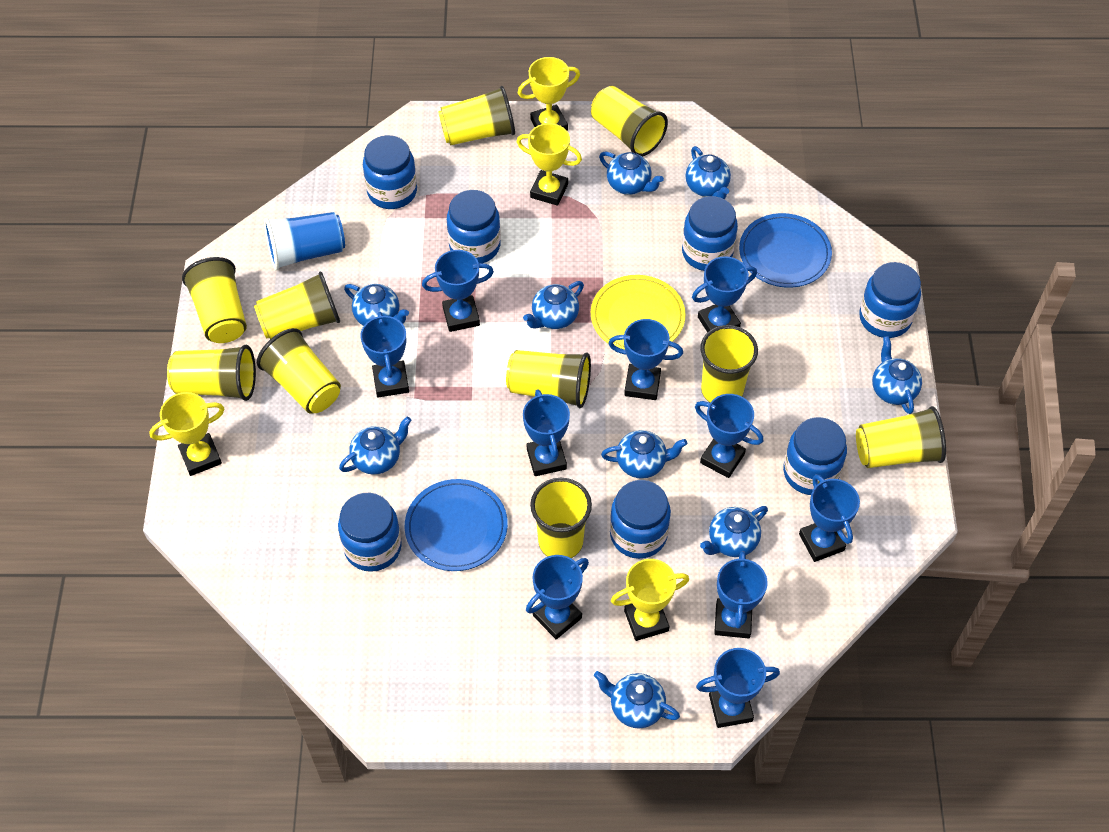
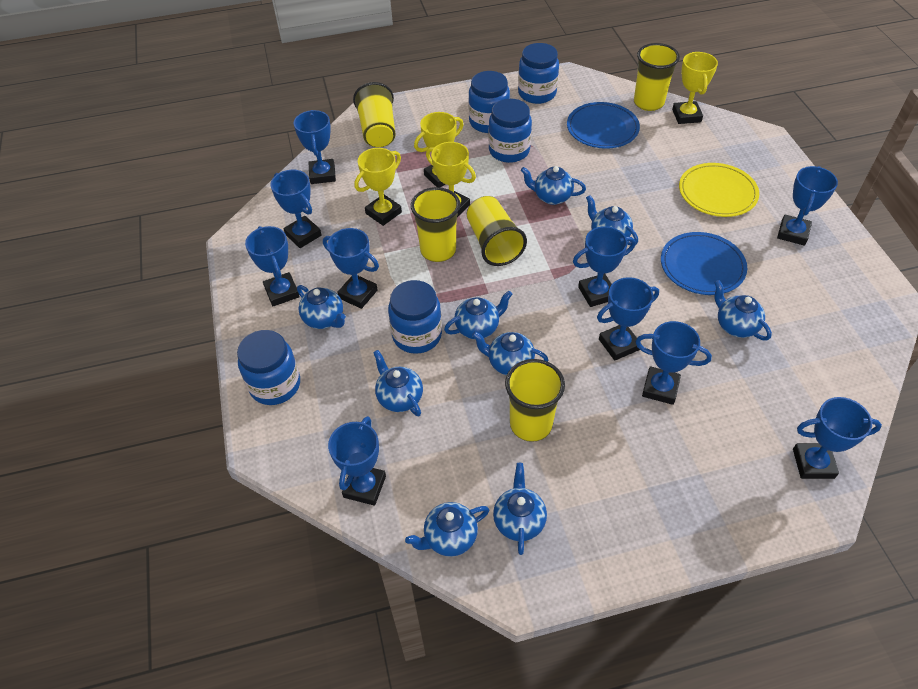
blue cup: 1 -> 0
blue jar: 7 -> 5
yellow cup: 10 -> 5

